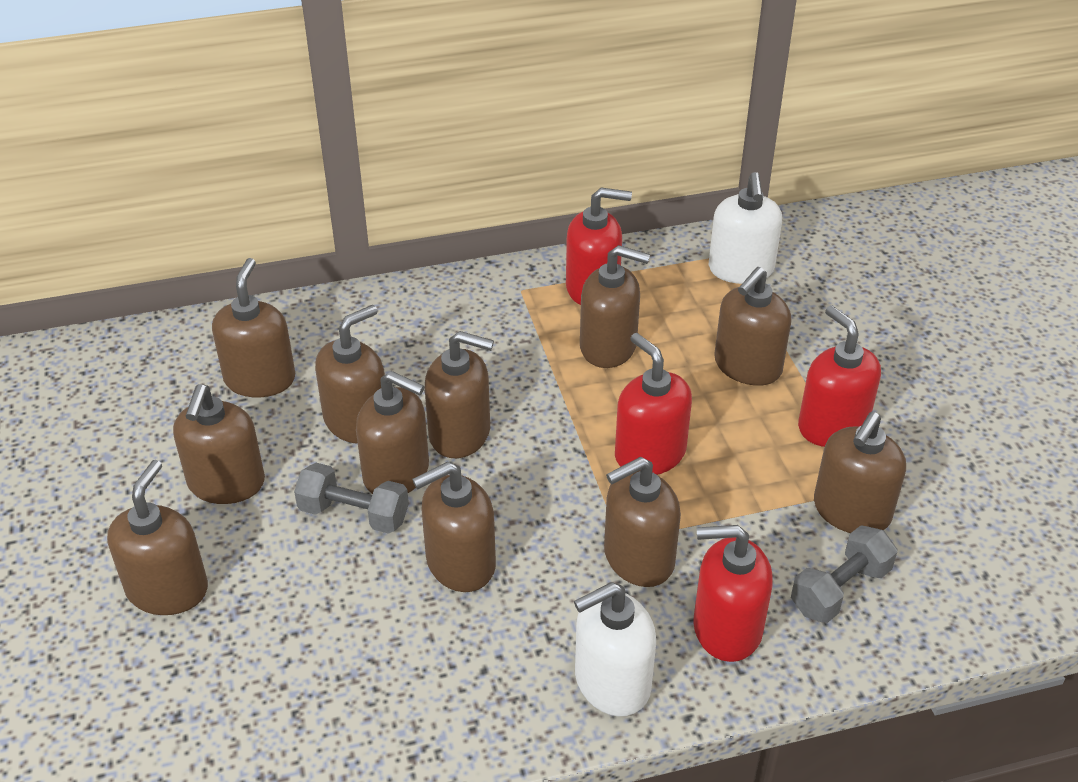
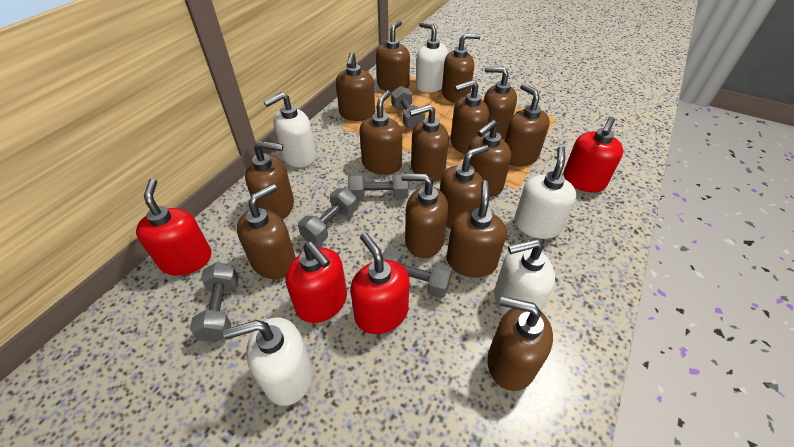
brown soap dispenser: 11 -> 15
grey dumbbell: 2 -> 5
white soap dispenser: 2 -> 5

